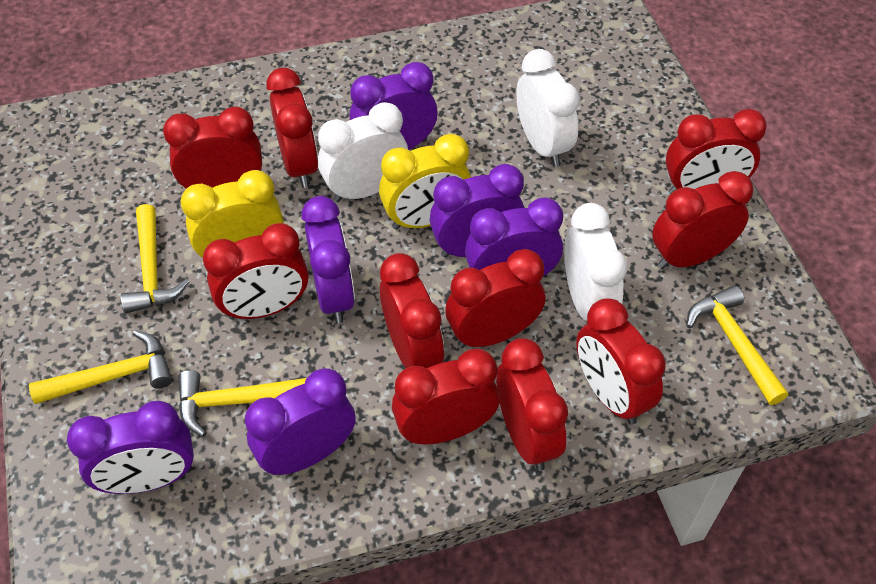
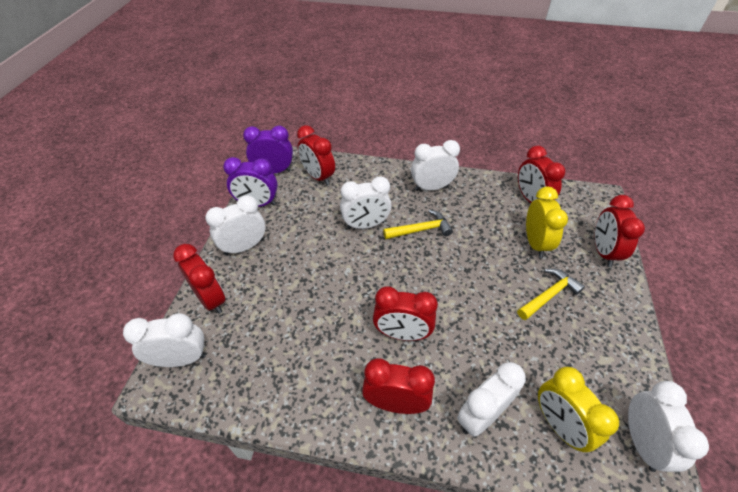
purple clock: 6 -> 2
red clock: 10 -> 6
white clock: 3 -> 6
yellow hammer: 4 -> 2

